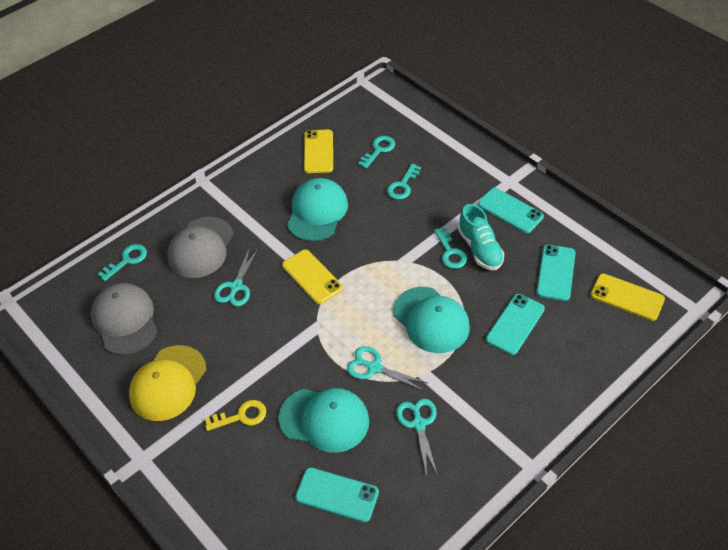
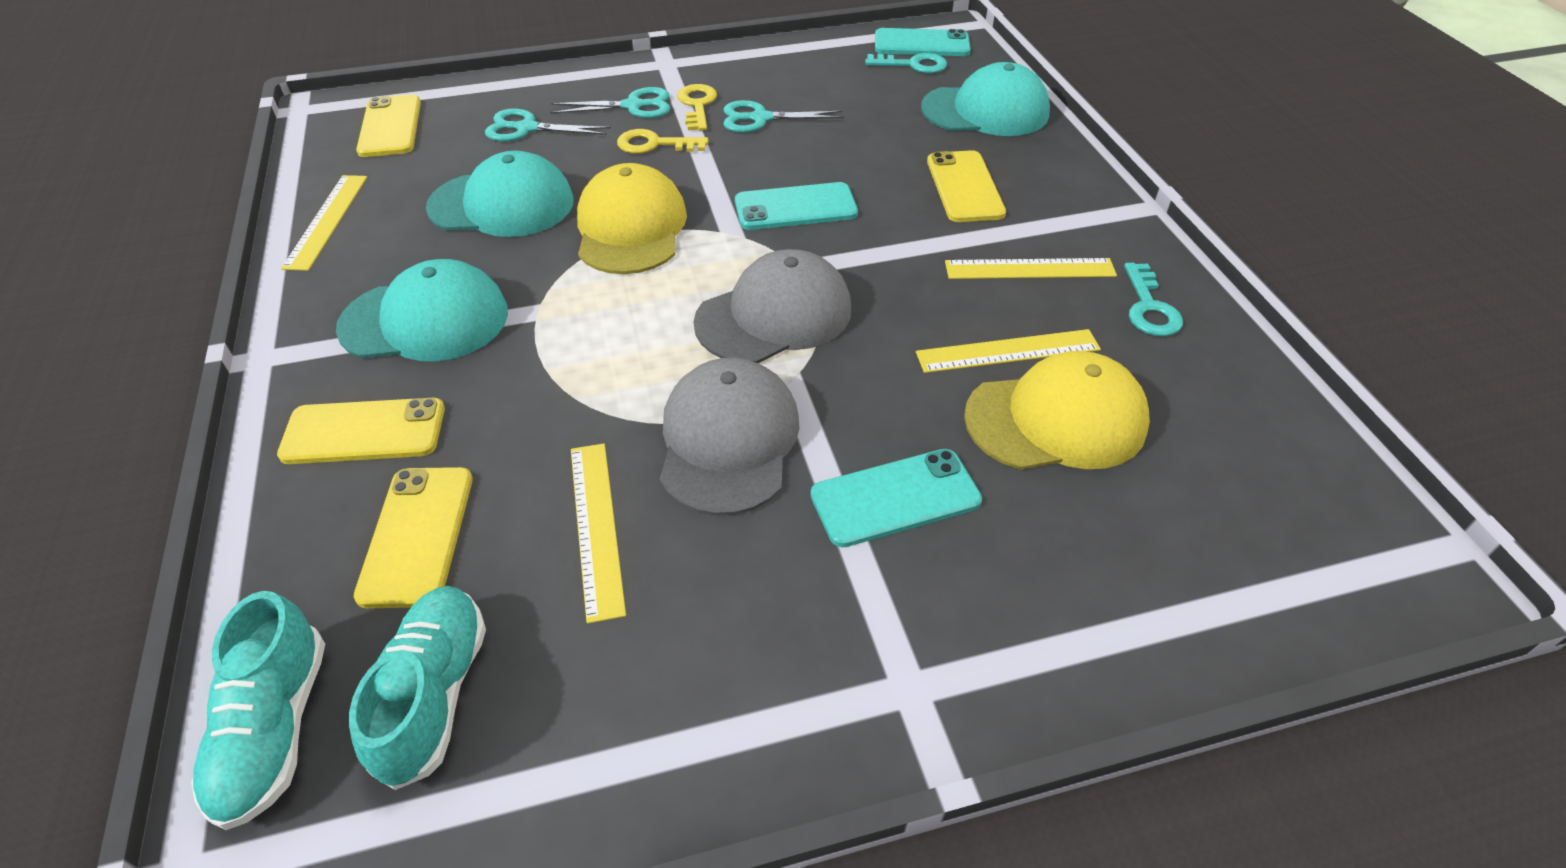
turquoise key: 4 -> 2
turquoise phone: 4 -> 3
turquoise shoe: 1 -> 2
yellow cap: 1 -> 2
yellow key: 1 -> 2
yellow phone: 3 -> 4
yellow ruler: 0 -> 4

